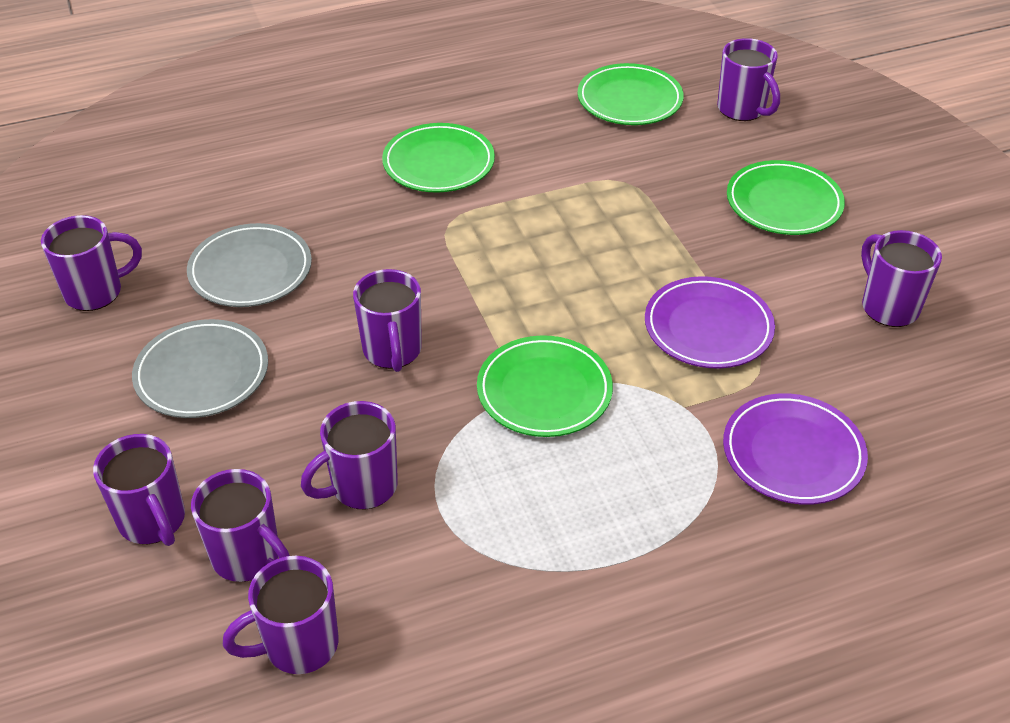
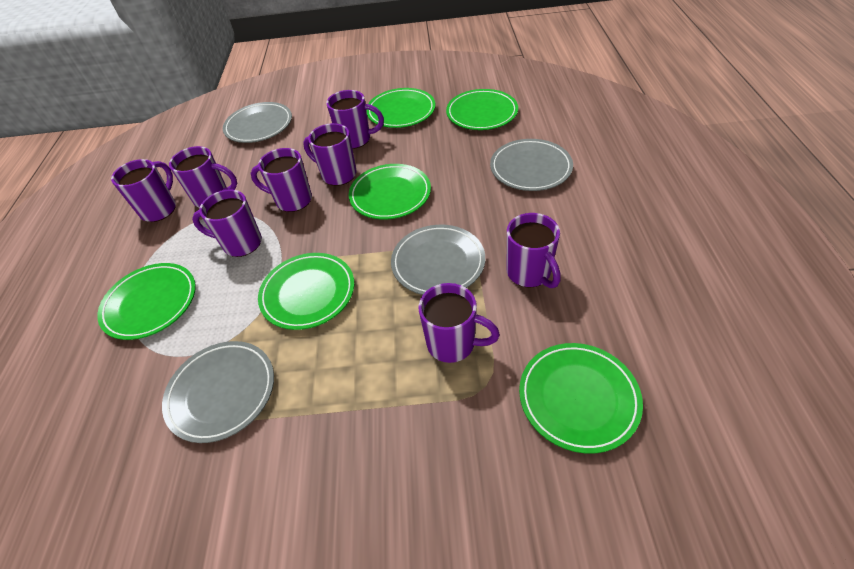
green plate: 4 -> 6
grey plate: 2 -> 4
purple plate: 2 -> 0

